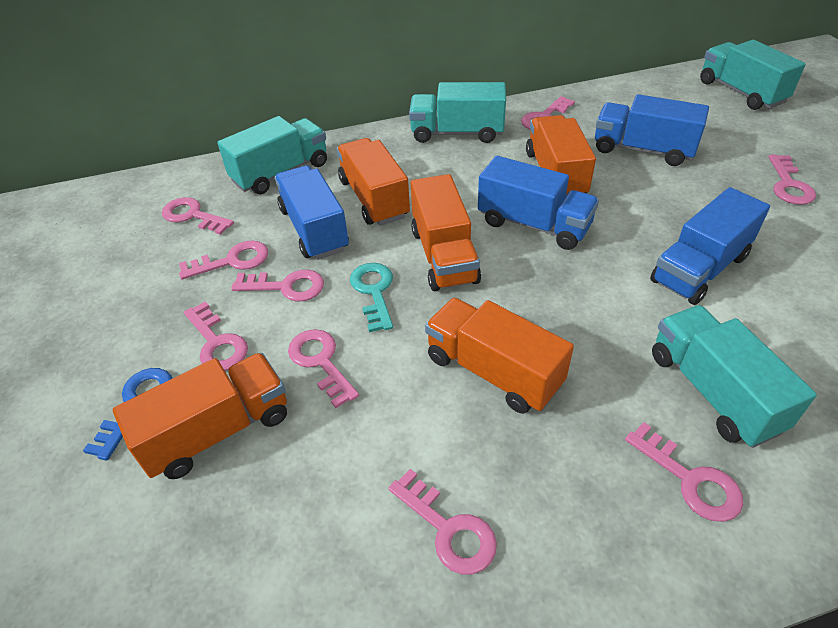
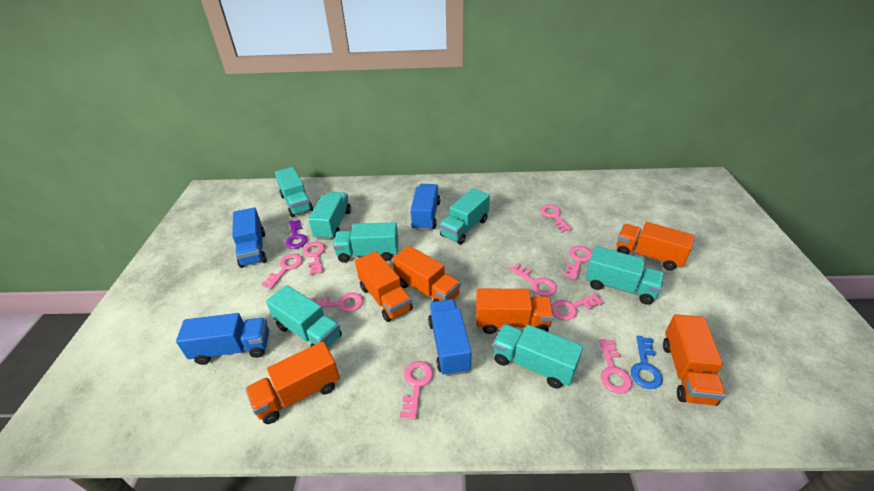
orange truck: 5 -> 6
purple key: 0 -> 1
turquoise key: 1 -> 0
turquoise truck: 4 -> 7

